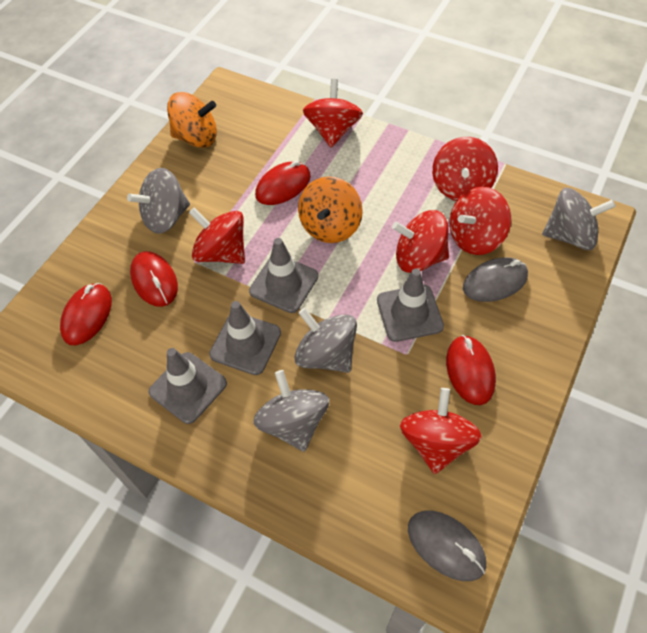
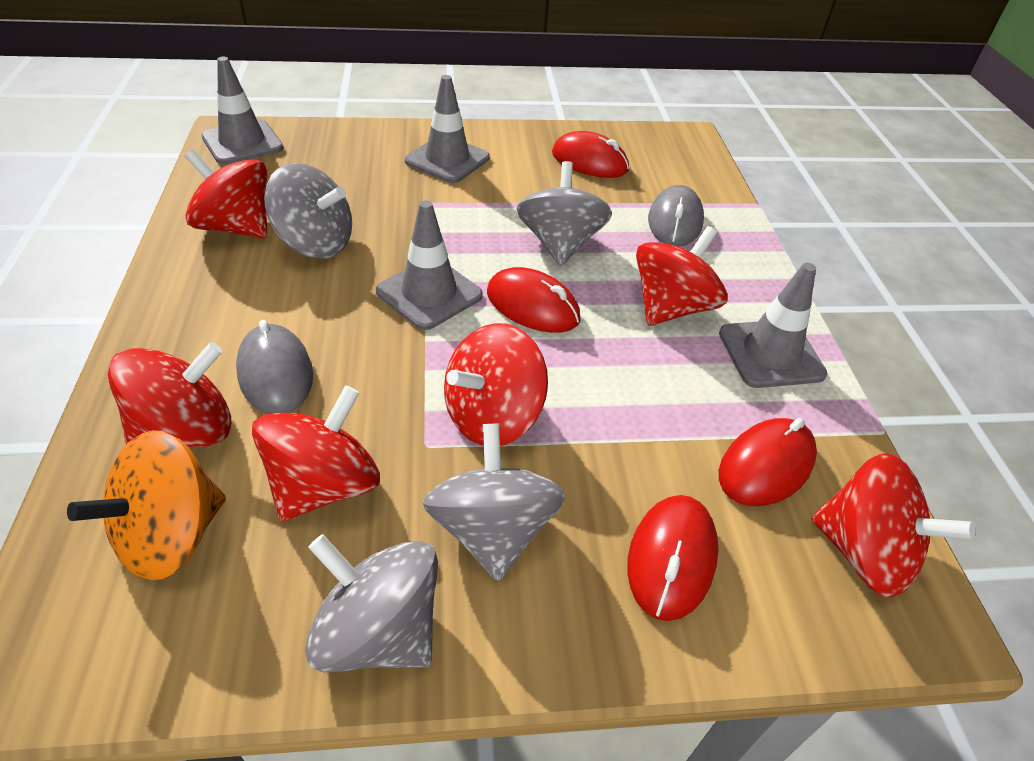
orange spinning top: 2 -> 1

